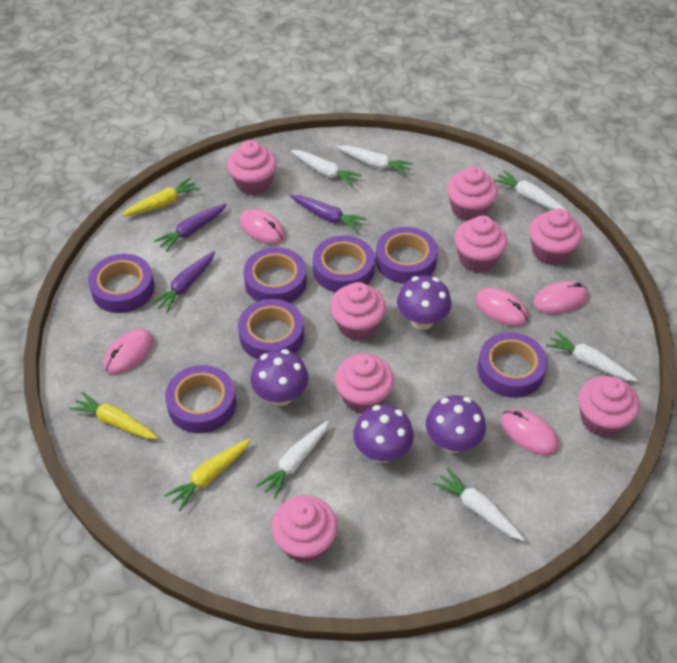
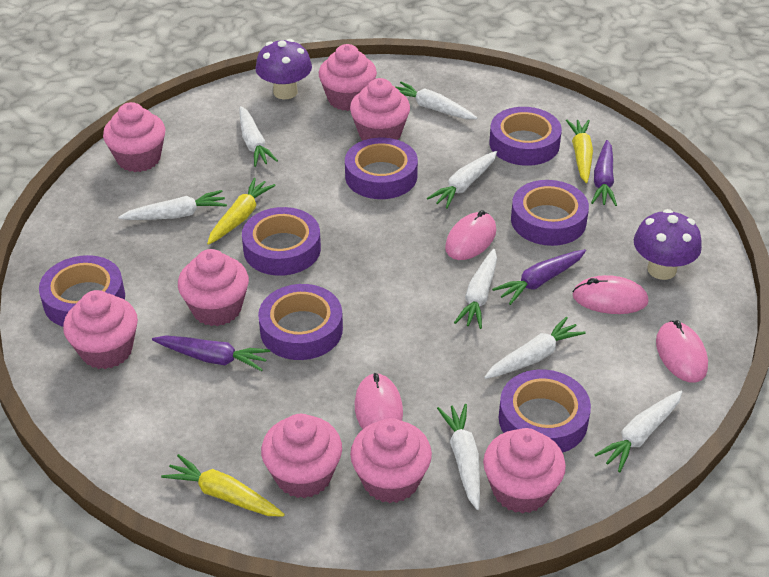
pink mouse: 5 -> 4
purple mushroom: 4 -> 2
white carrot: 6 -> 8

